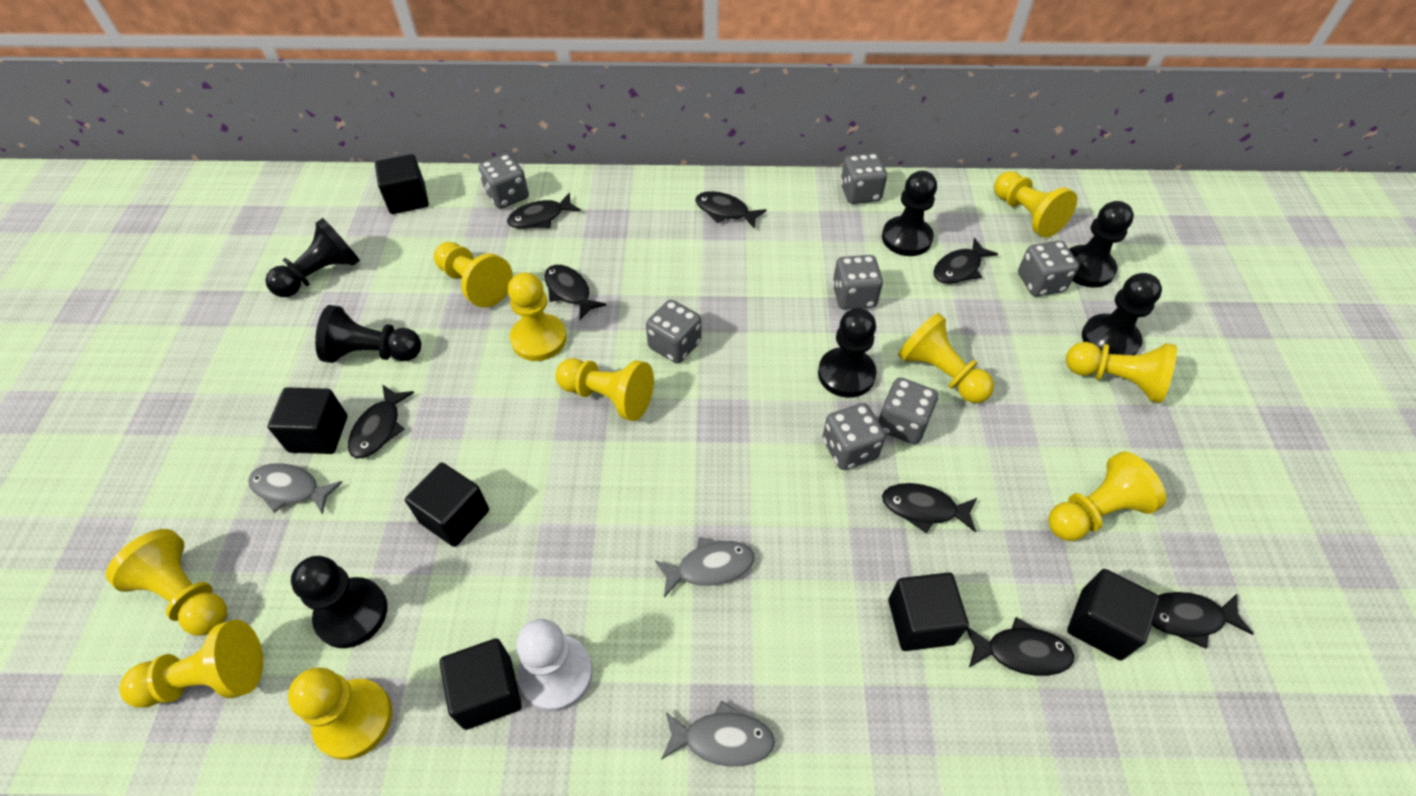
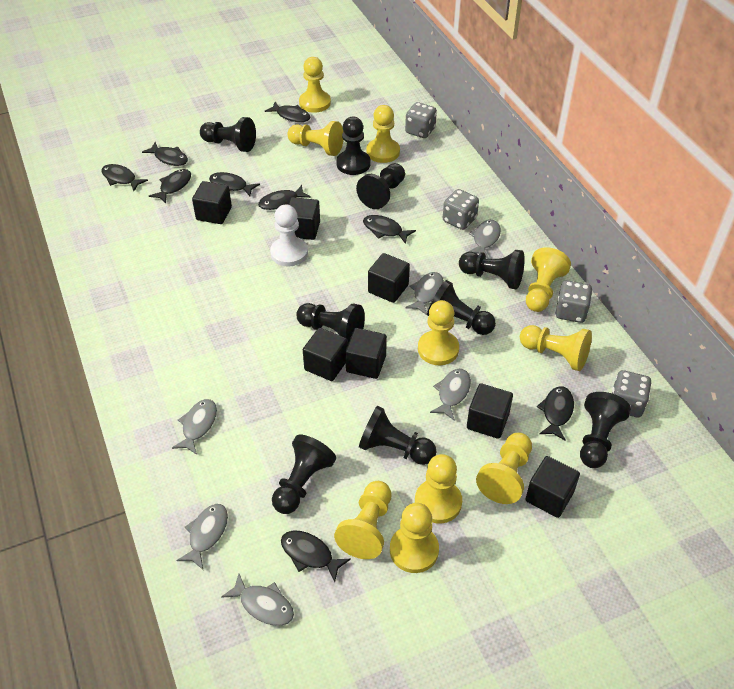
black cube: 6 -> 7
black fish: 8 -> 9
black pawn: 7 -> 9
grey dice: 7 -> 4
grey fish: 3 -> 6

